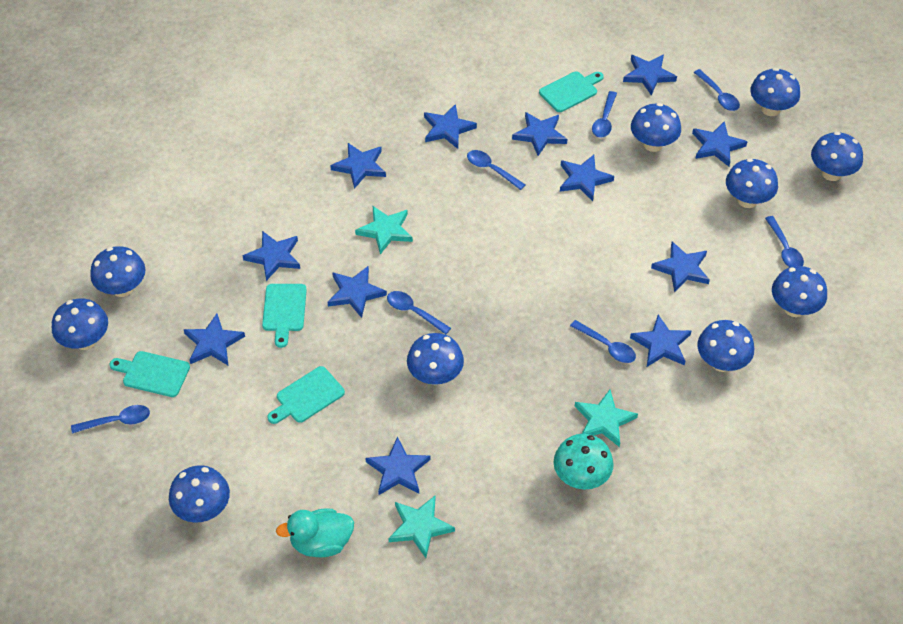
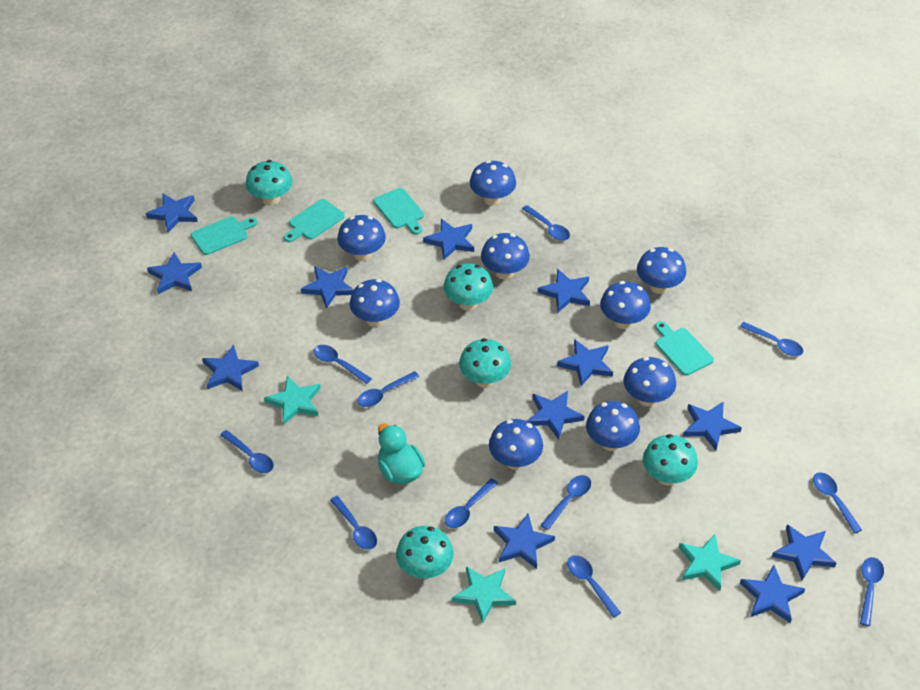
blue mushroom: 10 -> 9
blue spoon: 7 -> 11
turquoise mushroom: 1 -> 5

